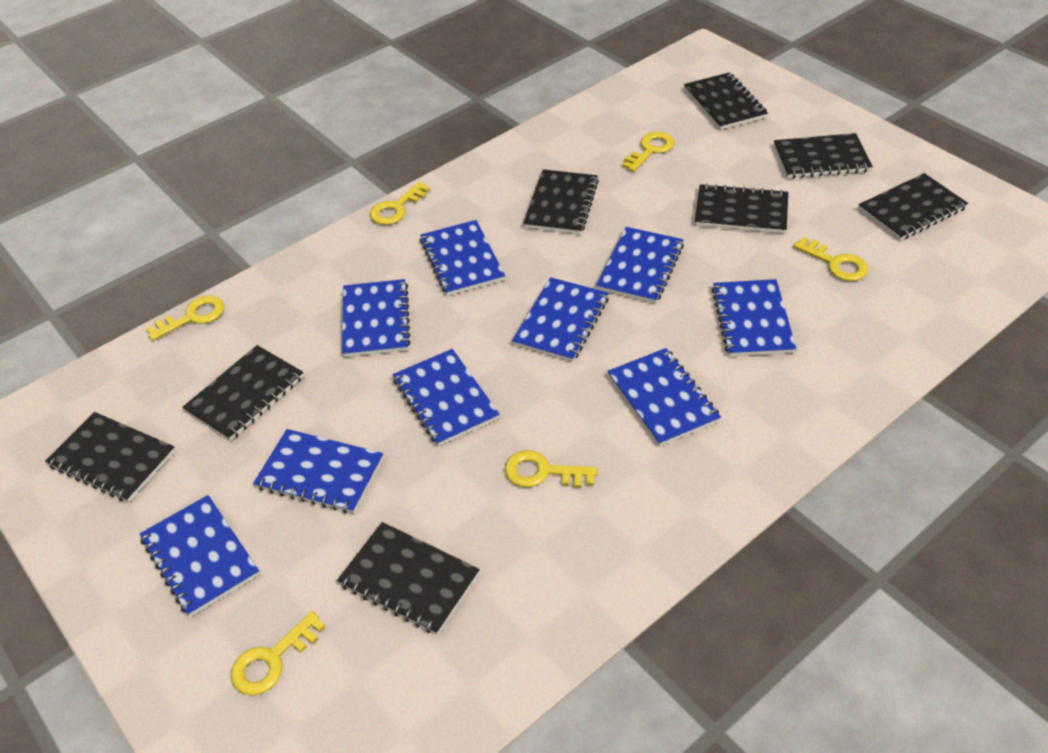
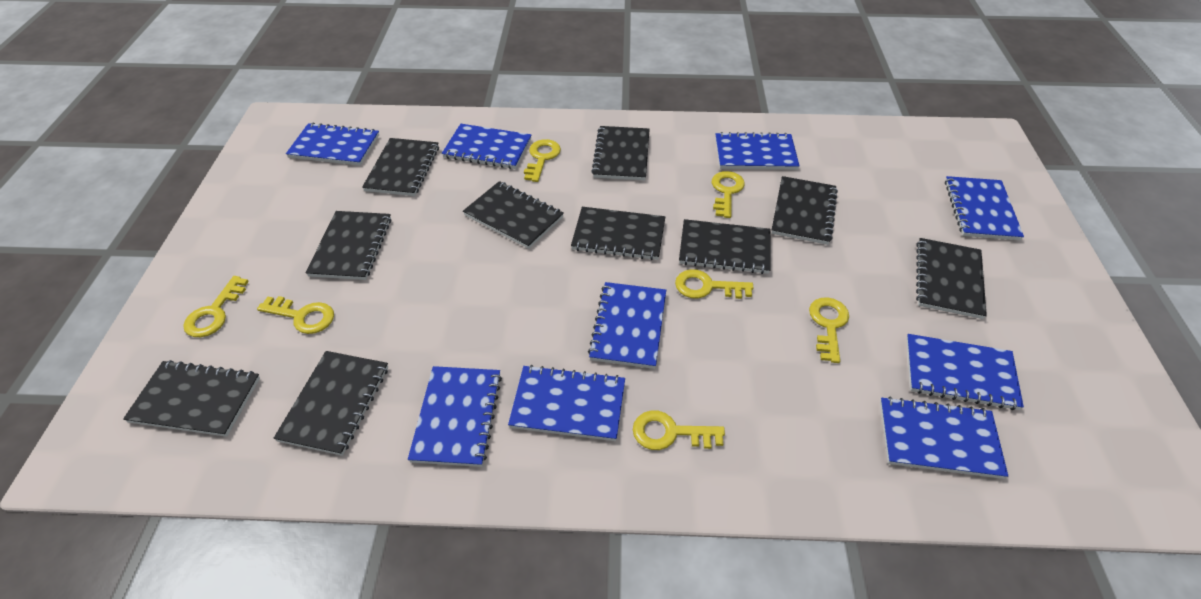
black notebook: 8 -> 10
yellow key: 6 -> 7

